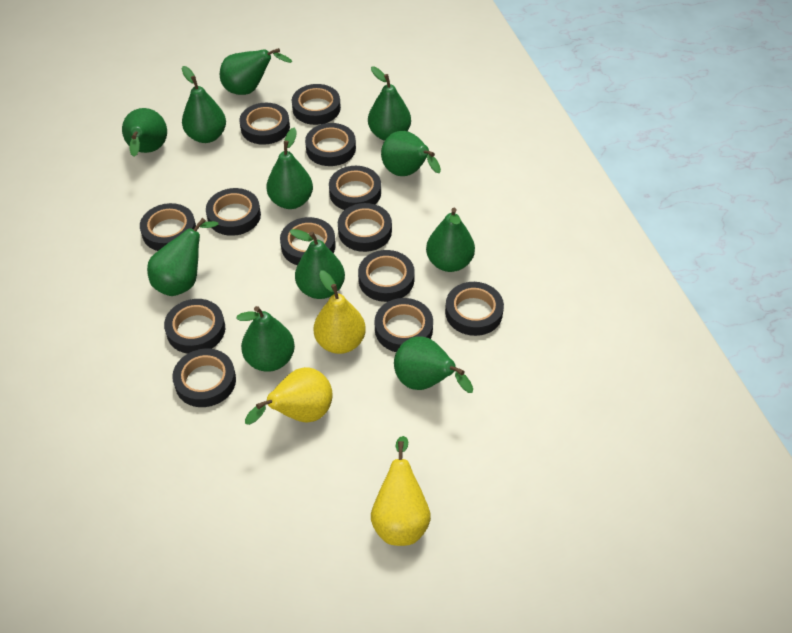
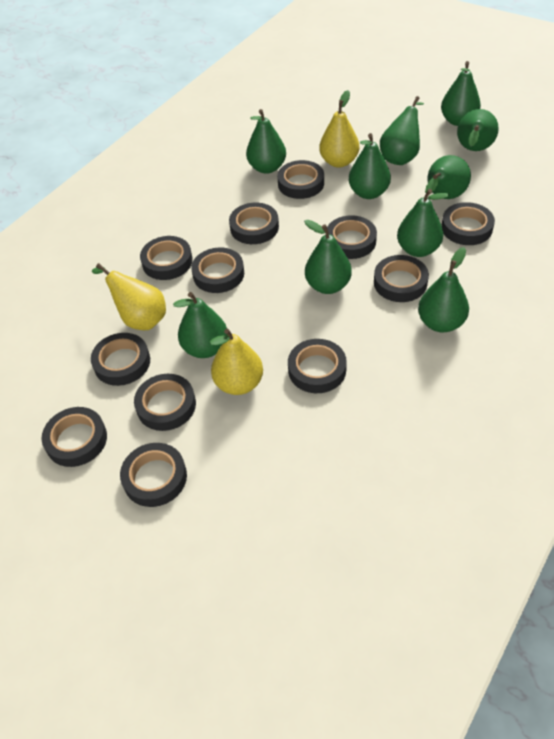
black tape: 13 -> 12
green pear: 11 -> 10

